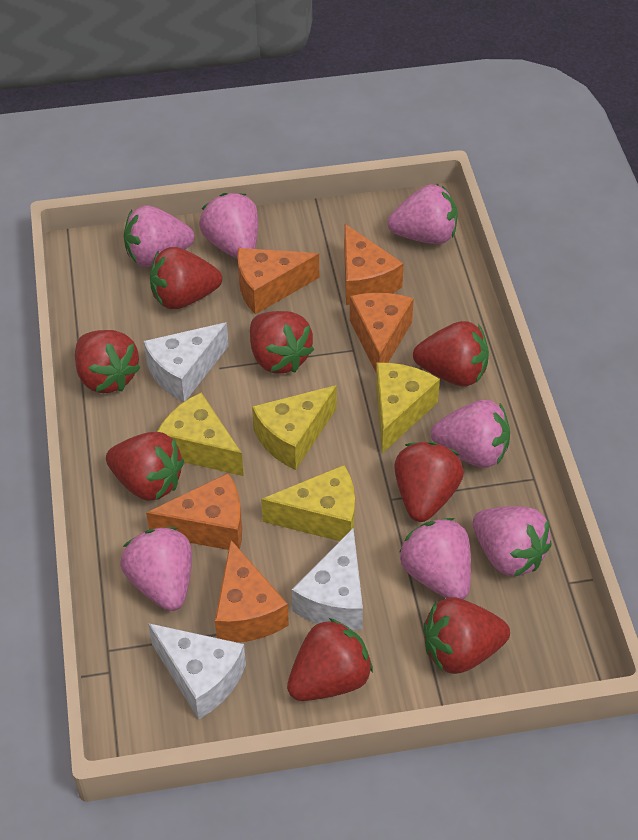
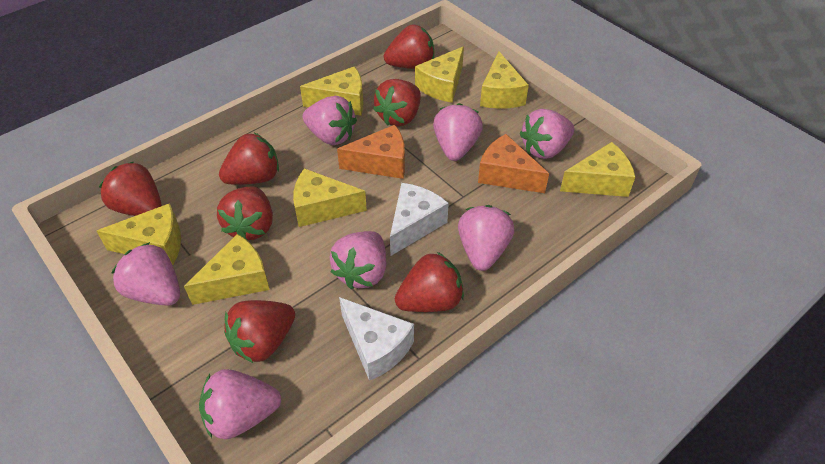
orange cheese: 5 -> 2
red strawberry: 8 -> 7
white cheese: 3 -> 2
yellow cheese: 4 -> 7

